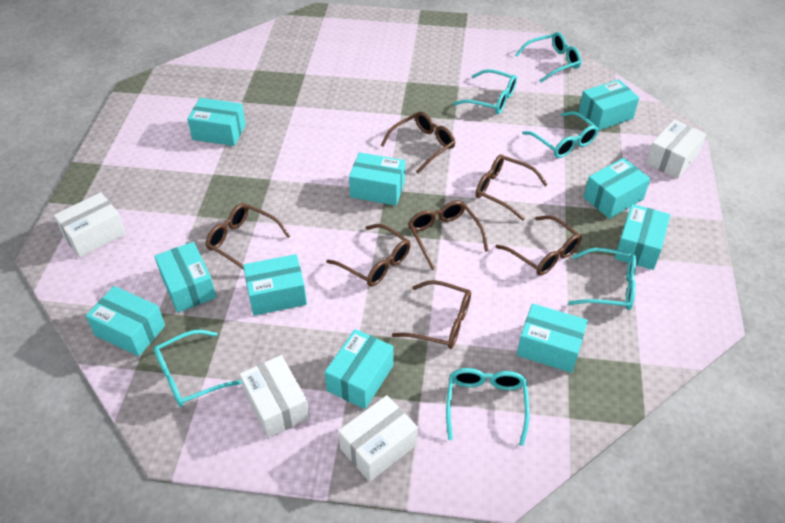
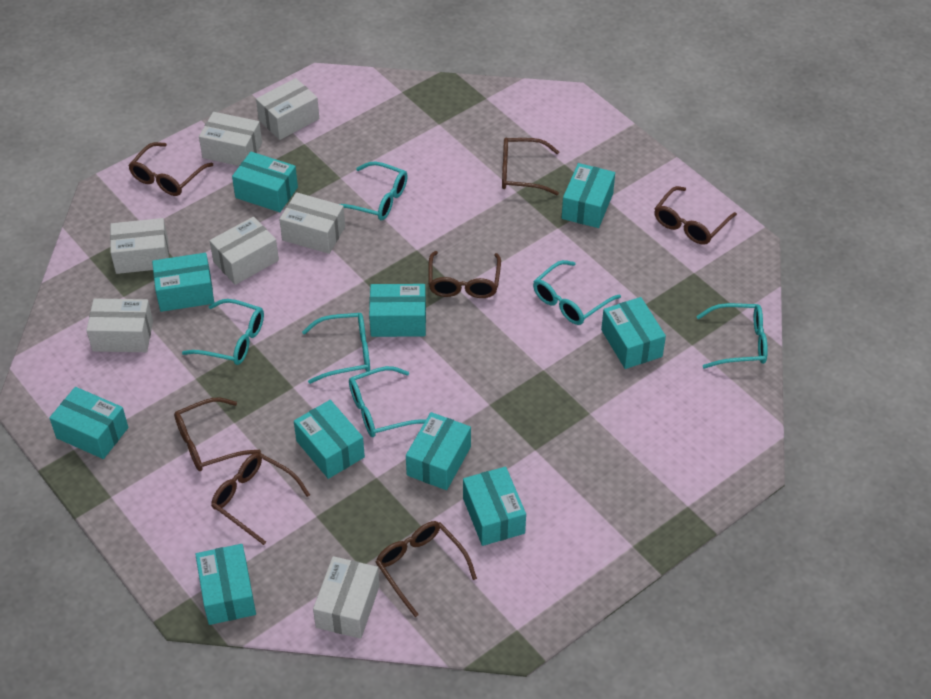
white box: 4 -> 7

